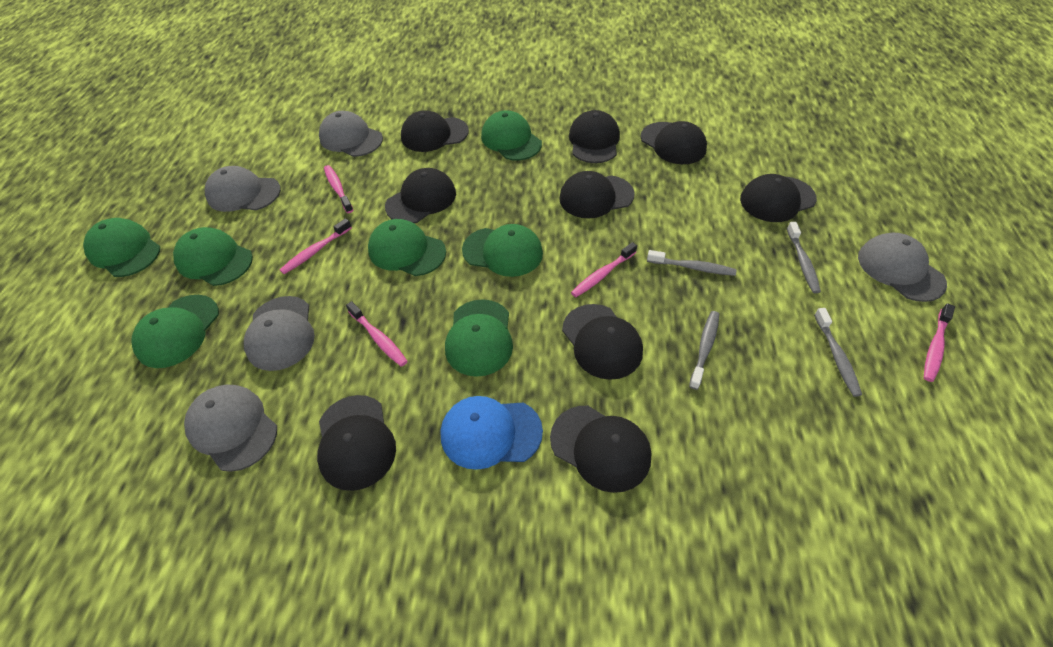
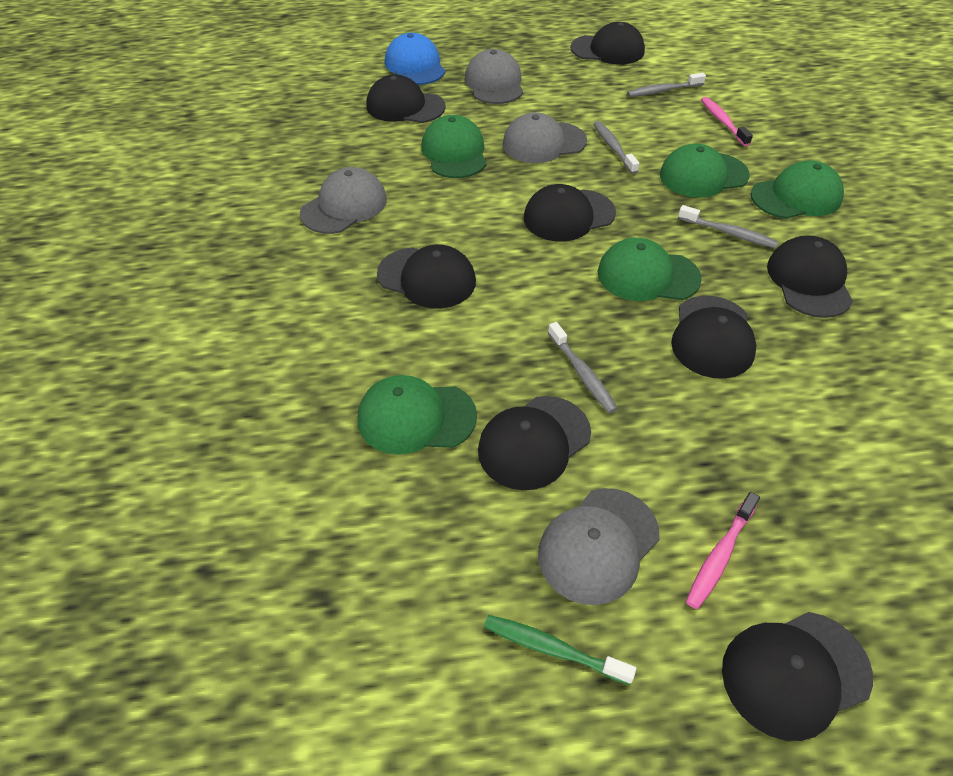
black cap: 9 -> 8
green cap: 7 -> 5
green toothbrush: 0 -> 1
grey cap: 5 -> 4
pink toothbrush: 5 -> 2

